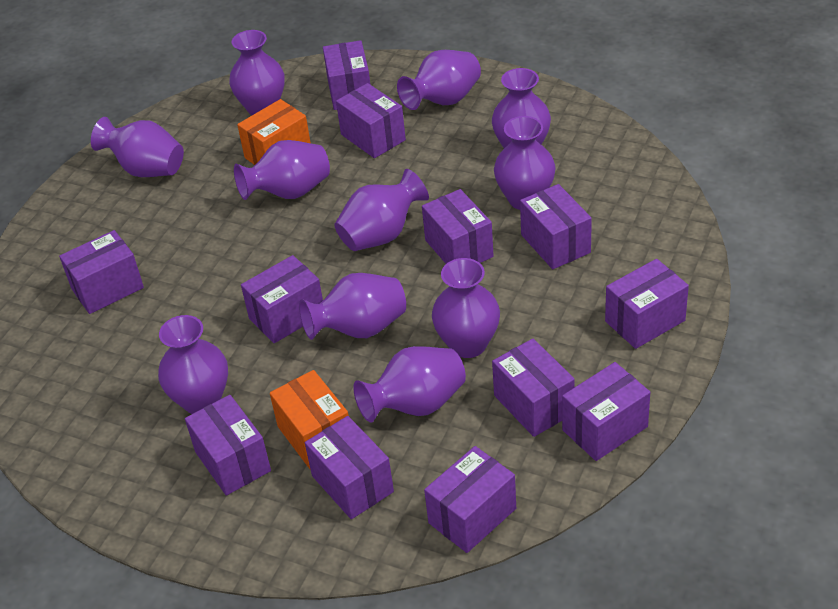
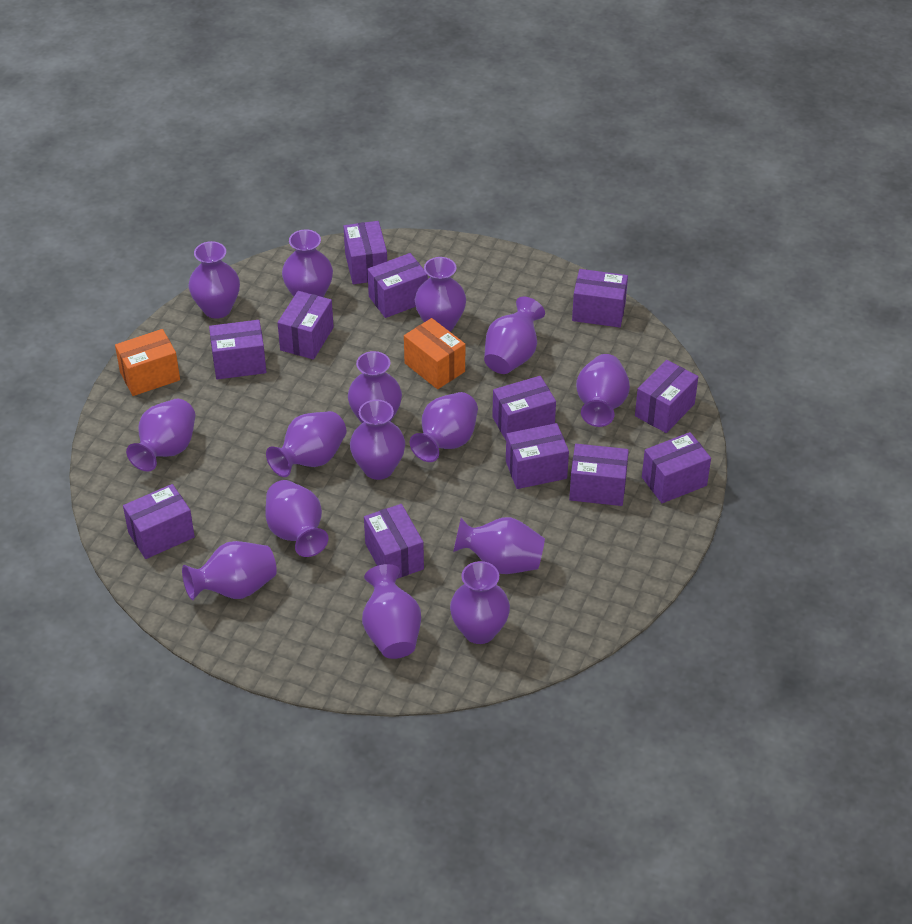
purple vase: 11 -> 15

